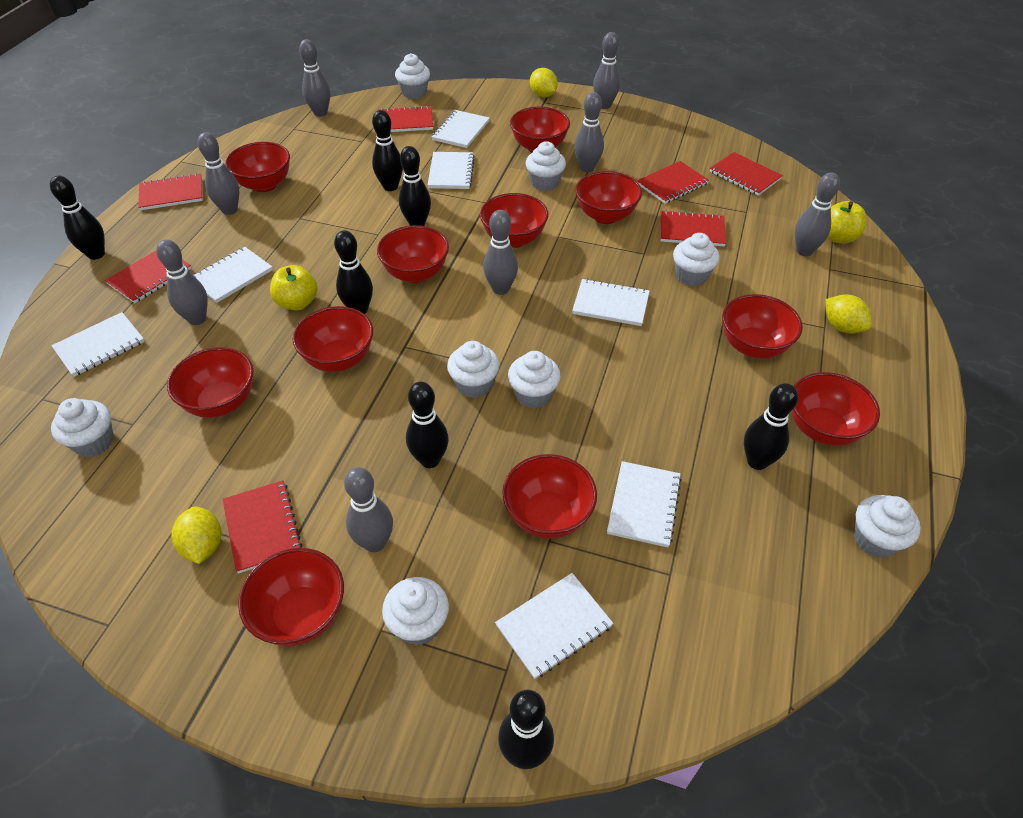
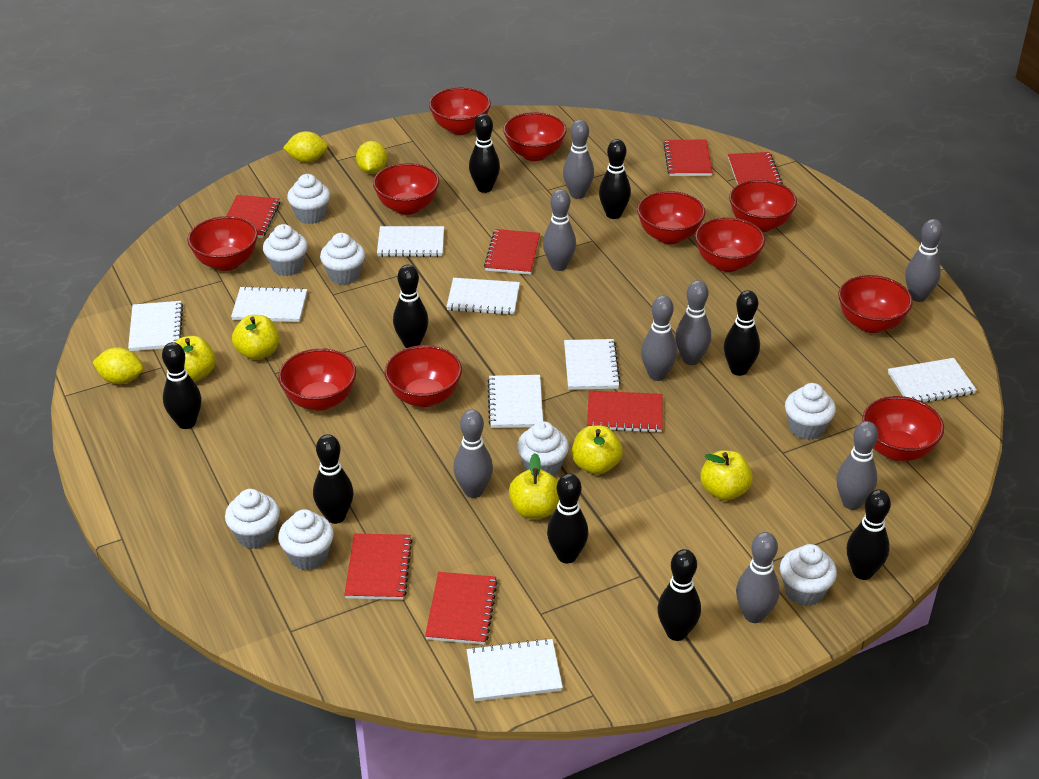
black bowling pin: 7 -> 9
white notebook: 7 -> 8
yellow apple: 2 -> 5

